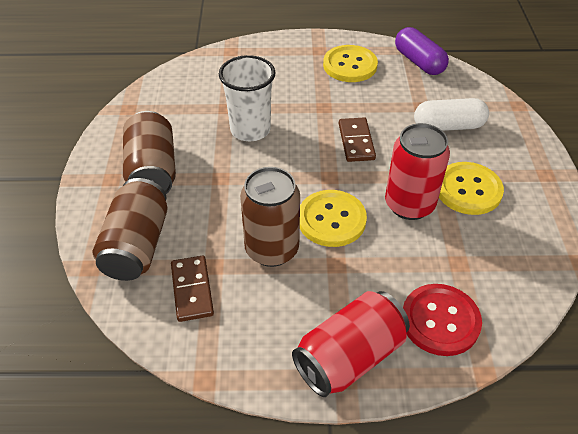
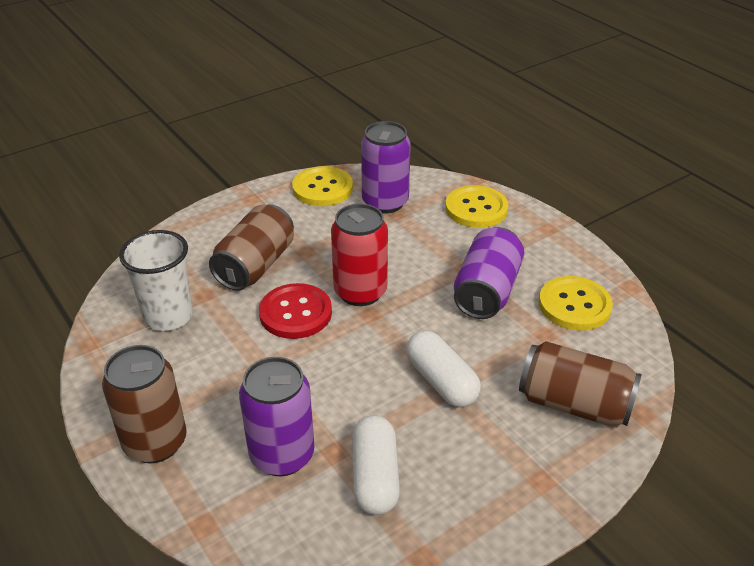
brown domino: 2 -> 0
purple can: 0 -> 3
purple capsule: 1 -> 0
red can: 2 -> 1
white capsule: 1 -> 2

